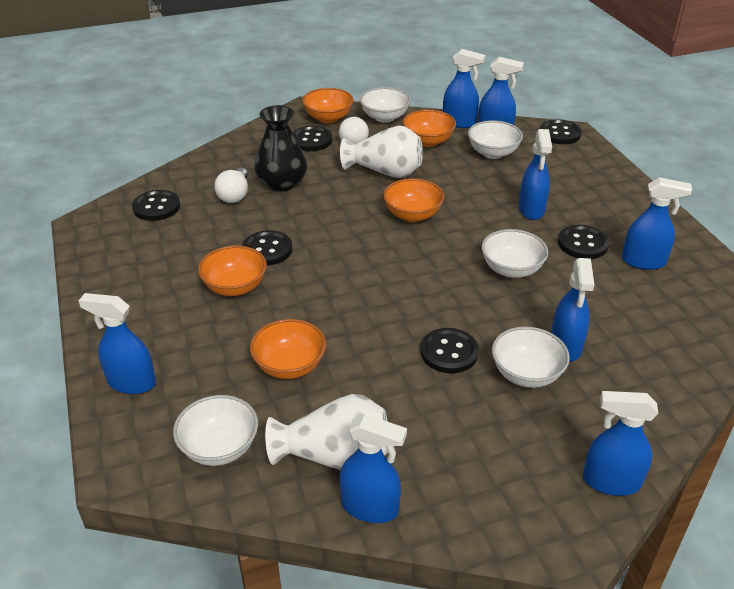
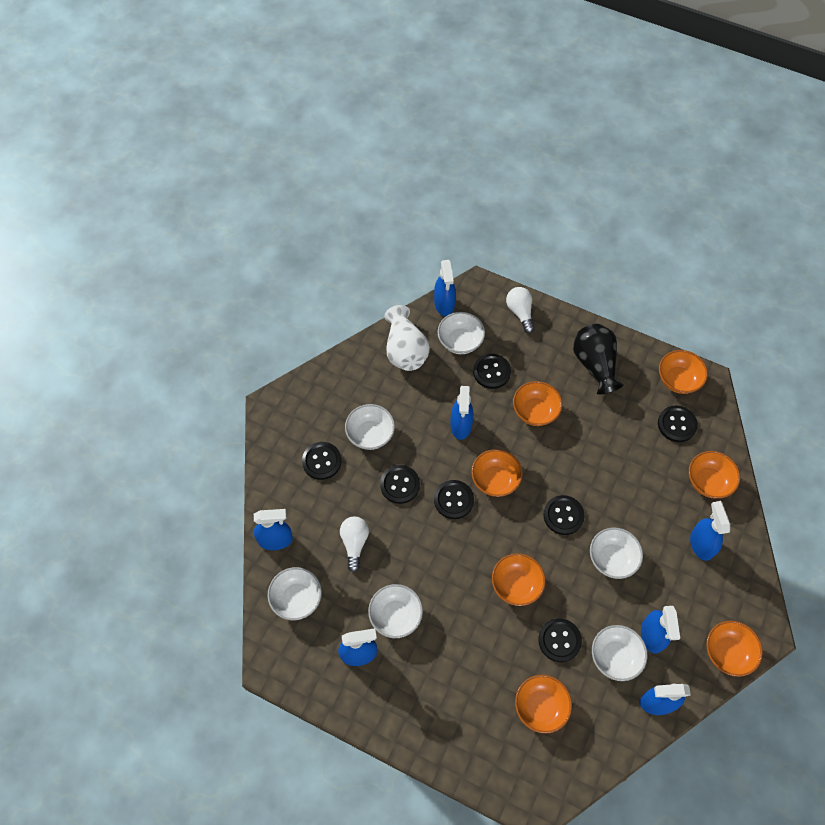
black button: 6 -> 7
blue spray bottle: 8 -> 7
orange bowl: 5 -> 7
white bowl: 5 -> 6
white vase: 2 -> 1

